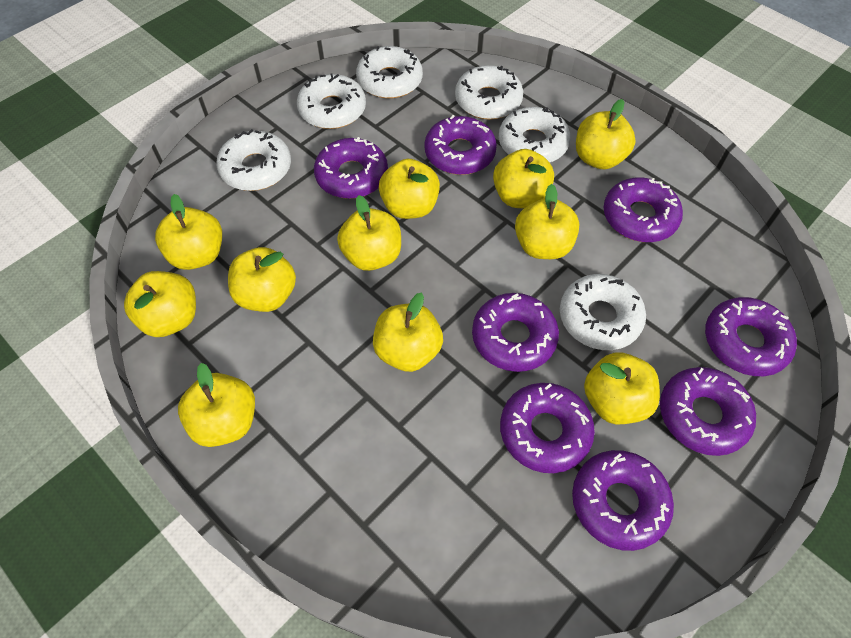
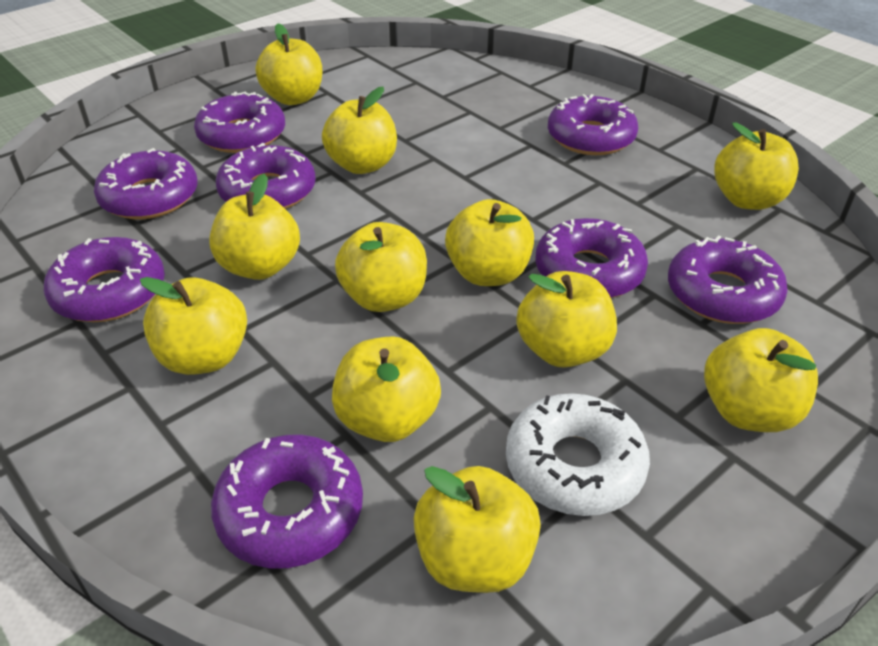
white donut: 6 -> 1

